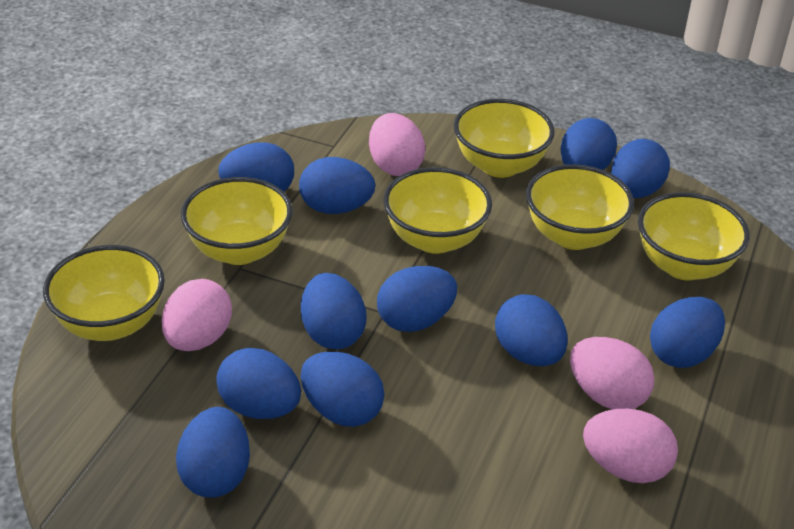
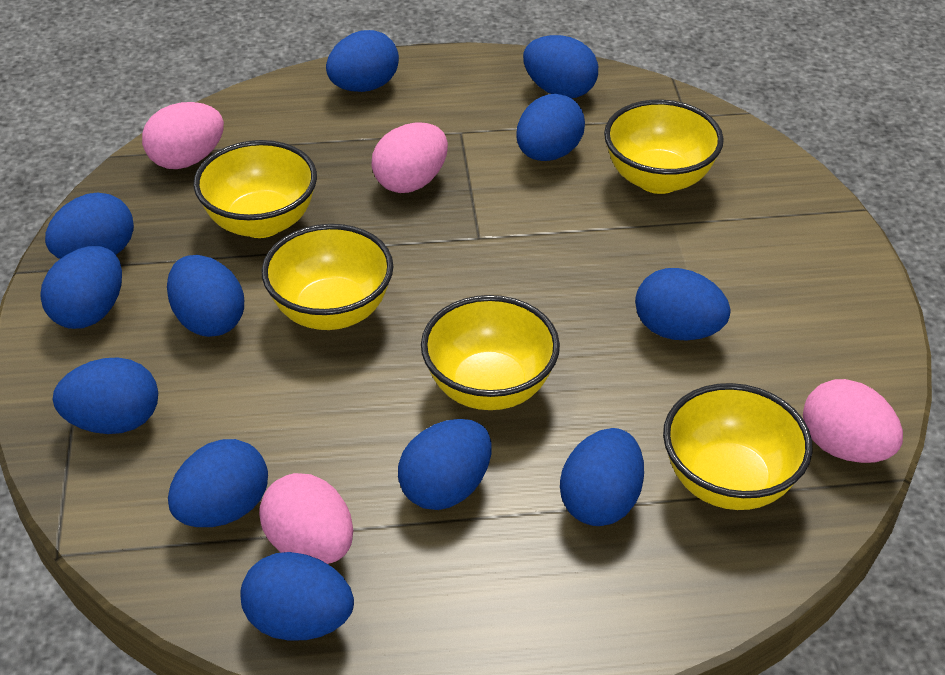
blue egg: 11 -> 12
yellow bowl: 6 -> 5

